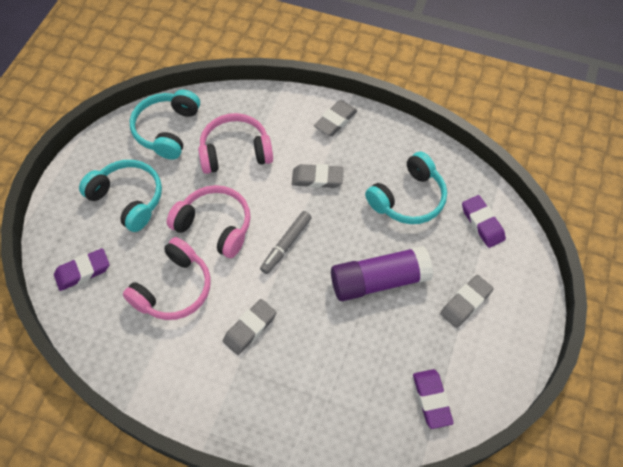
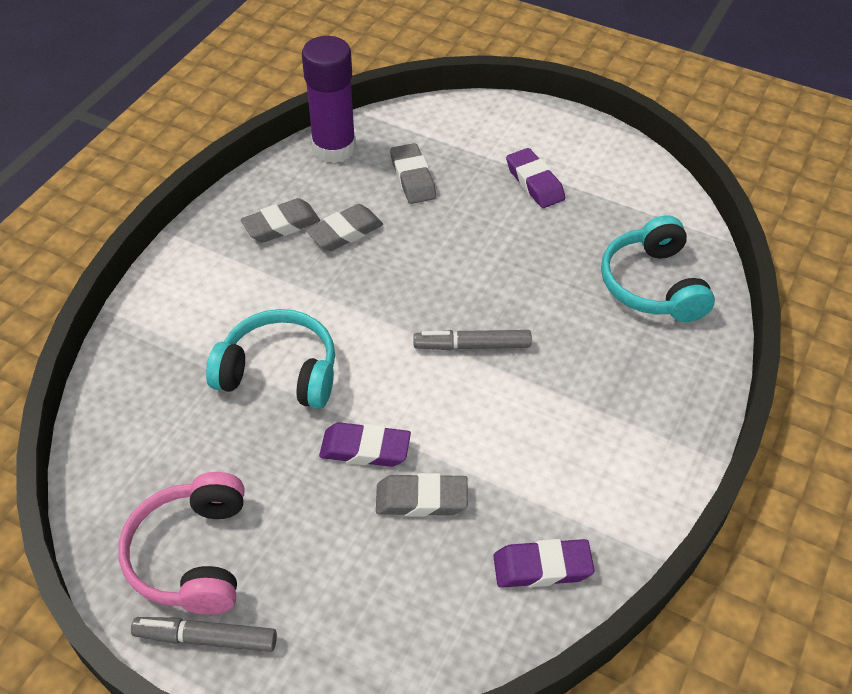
grey marker: 1 -> 2
pink headphones: 3 -> 1
turquoise headphones: 3 -> 2

